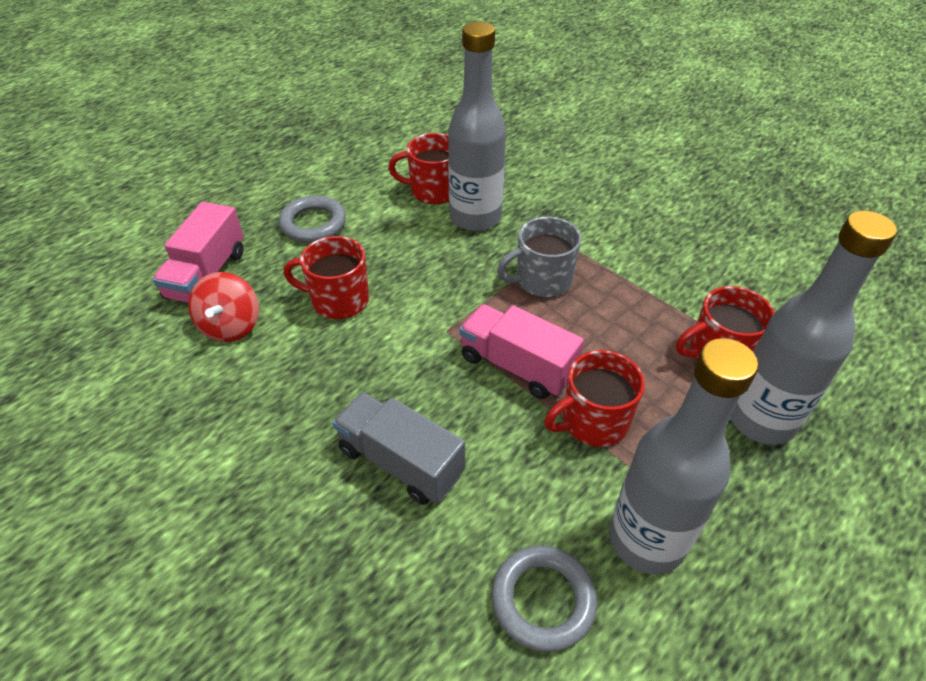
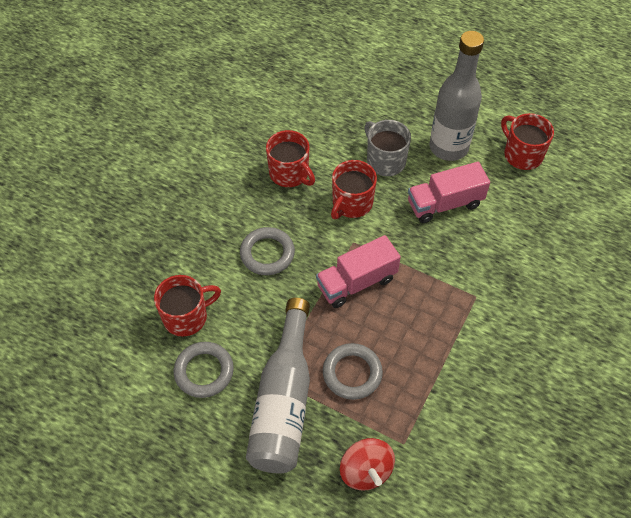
grey bottle: 3 -> 2
grey ring: 2 -> 3
grey truck: 1 -> 0

